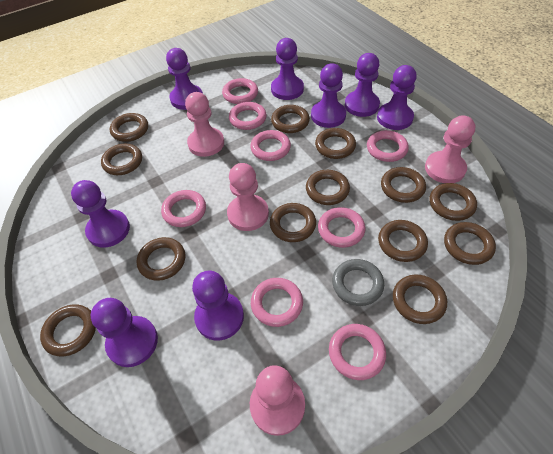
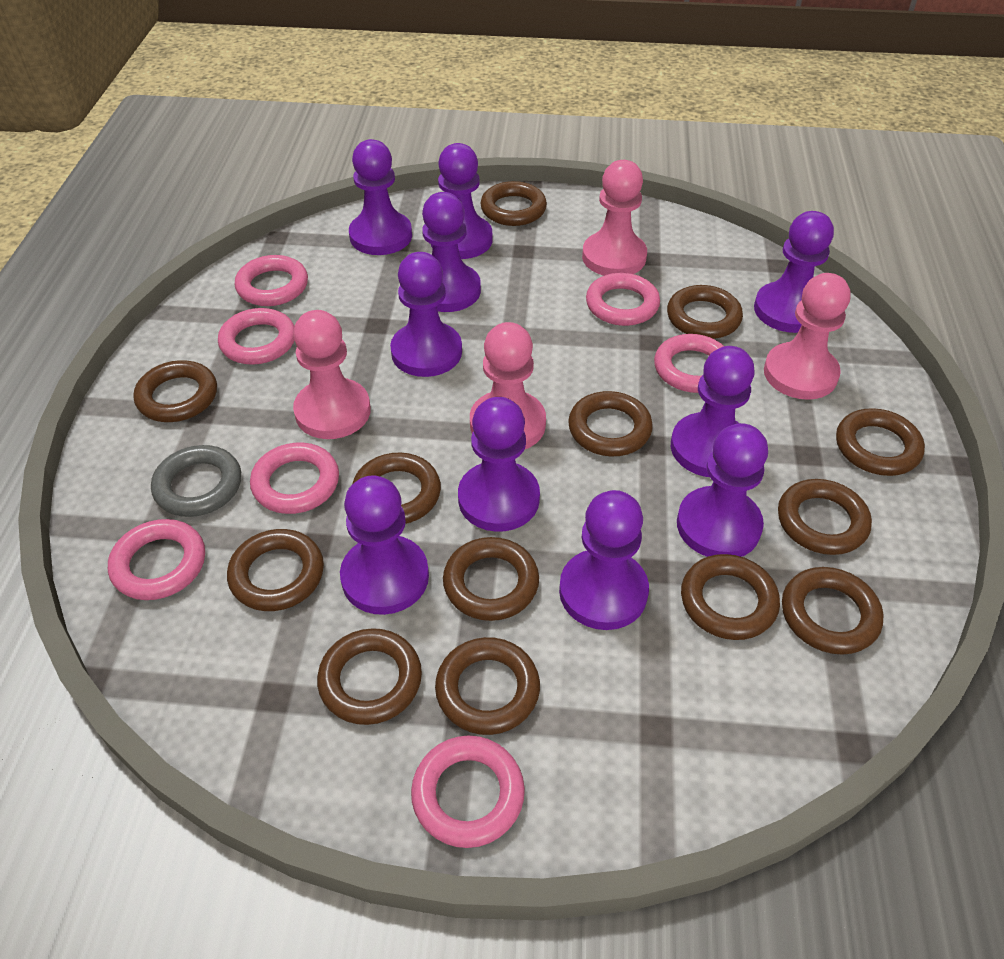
pink ring: 8 -> 7
purple pawn: 8 -> 10

